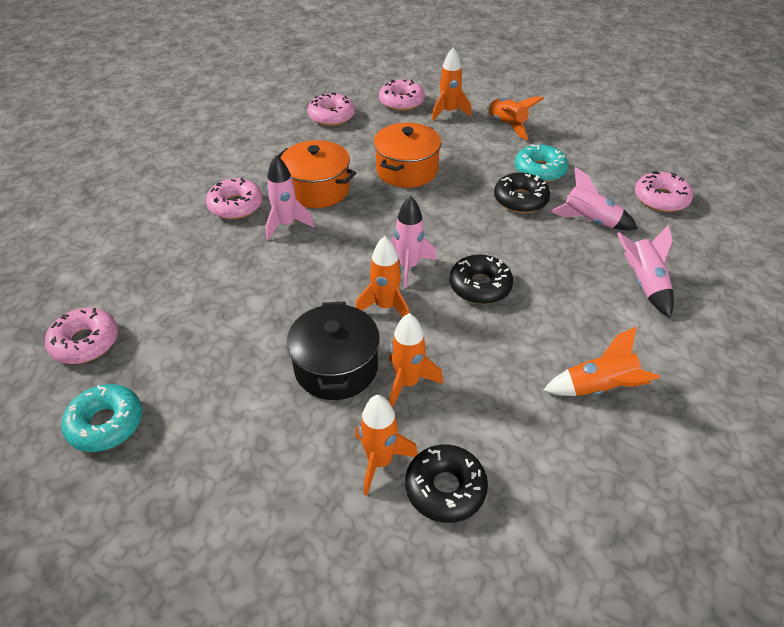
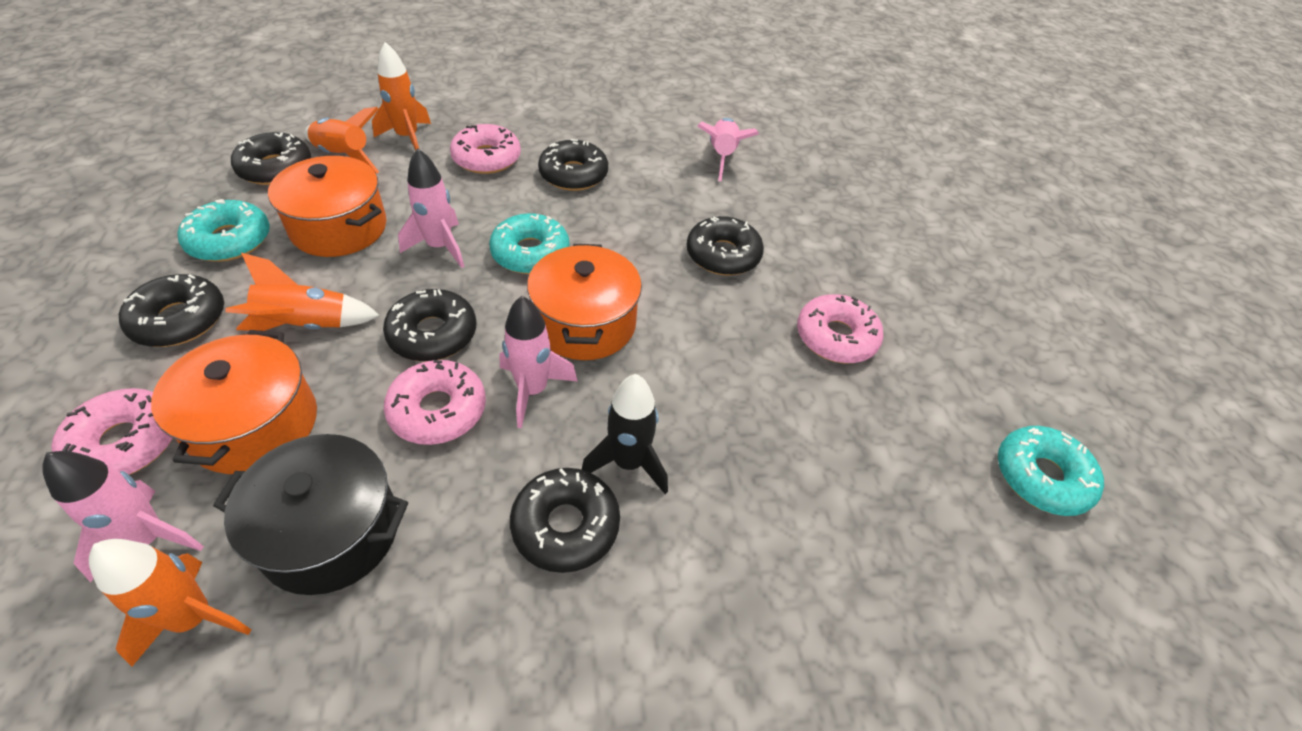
black donut: 3 -> 6
black rocket: 0 -> 1
orange pot: 2 -> 3
orange rocket: 6 -> 4
pink donut: 5 -> 4
turquoise donut: 2 -> 3

